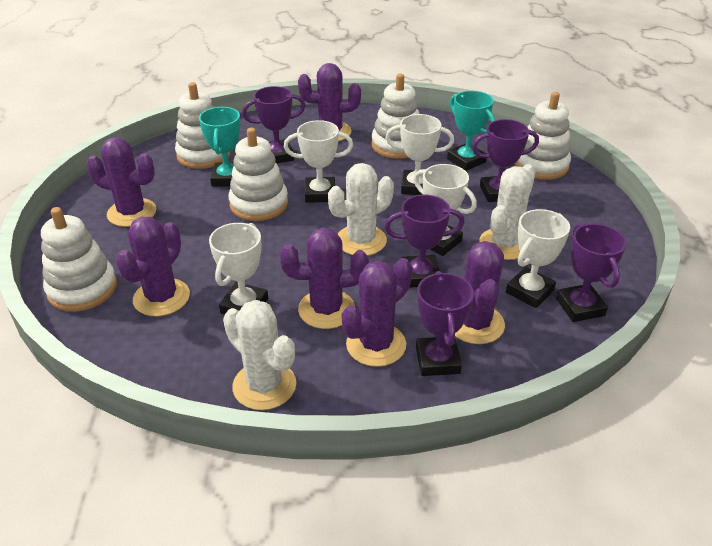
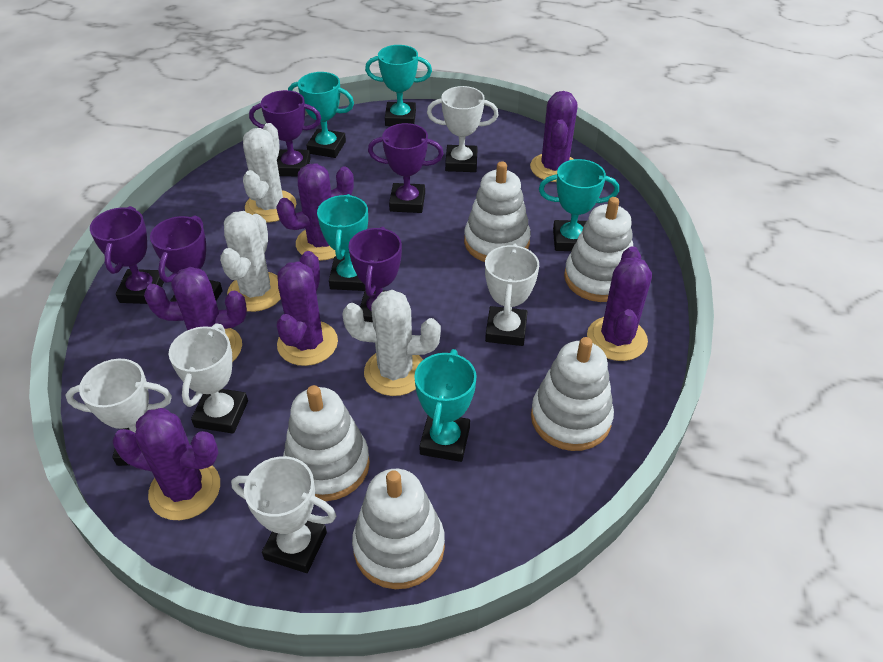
turquoise trophy: 2 -> 5

